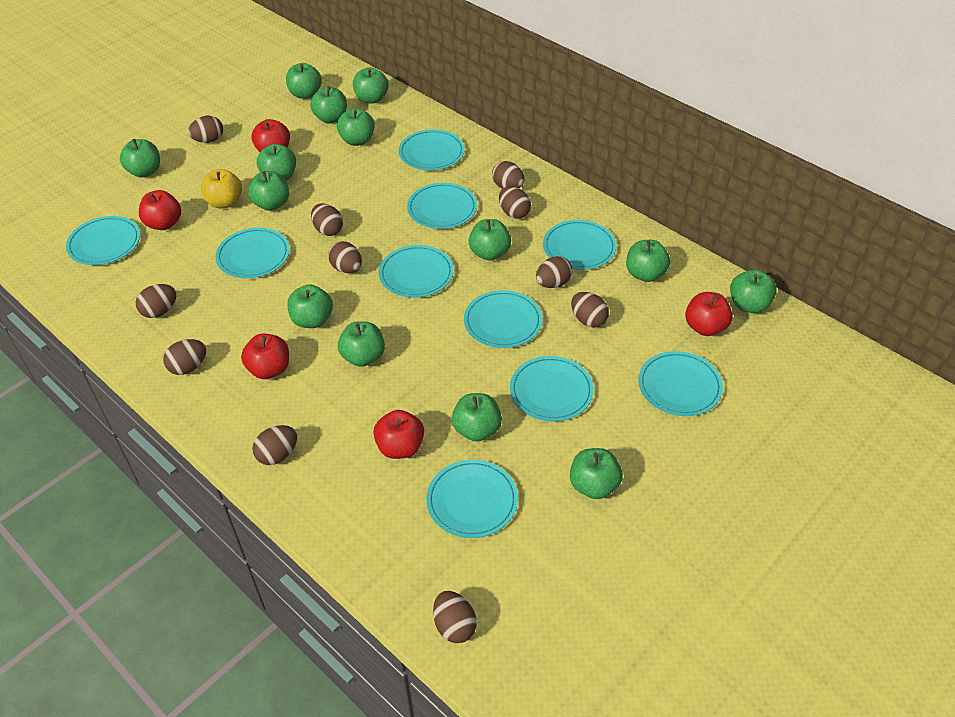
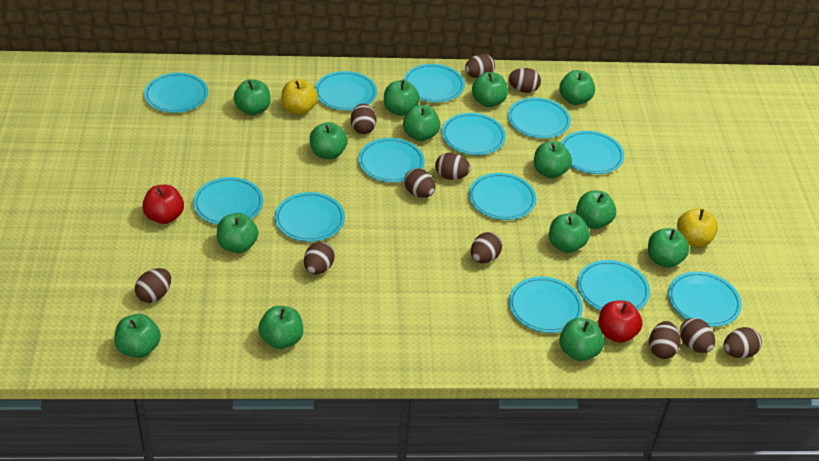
red apple: 5 -> 2
turquoise plate: 10 -> 13
yellow apple: 1 -> 2

